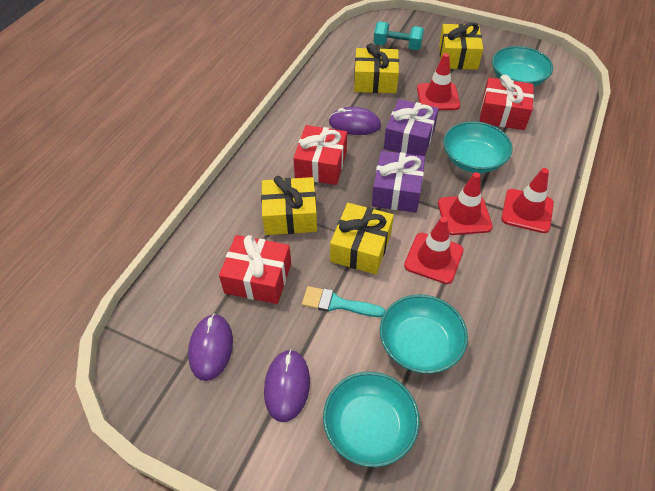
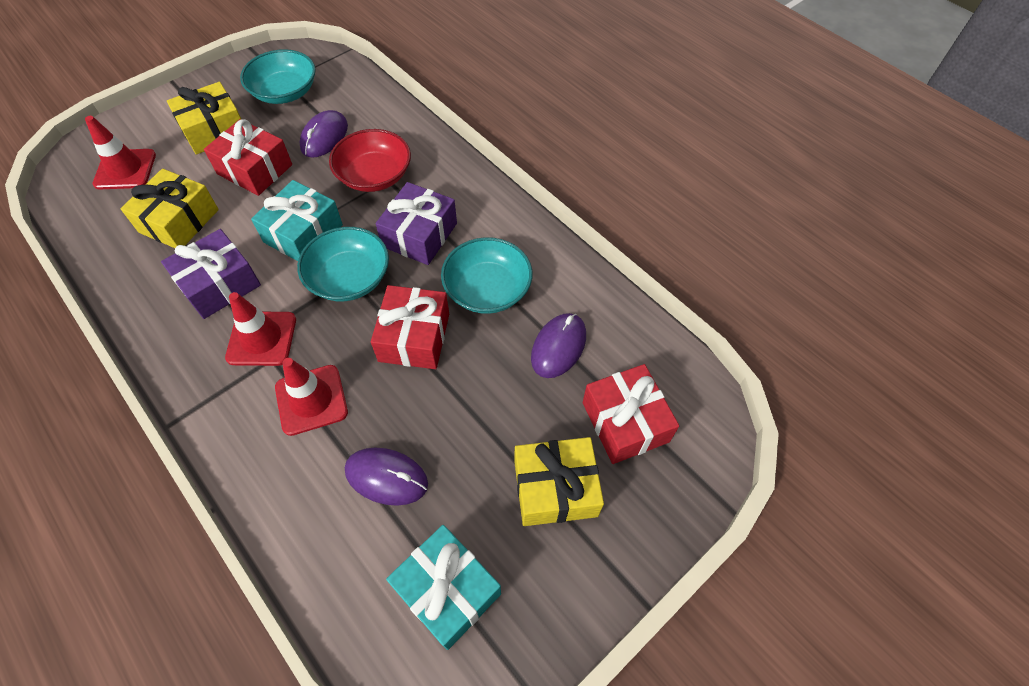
red bowl: 0 -> 1
red traffic cone: 4 -> 3
turquoise bowl: 4 -> 3
turquoise brush: 1 -> 0
turquoise dumbbell: 1 -> 0
turquoise gift: 0 -> 2
yellow gift: 4 -> 3

